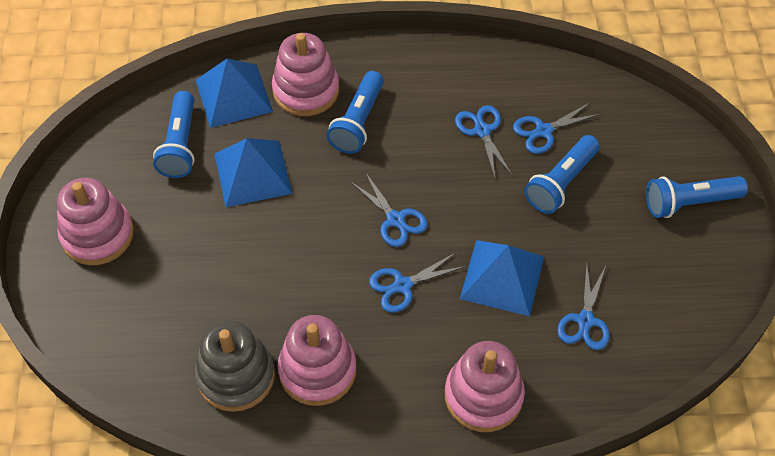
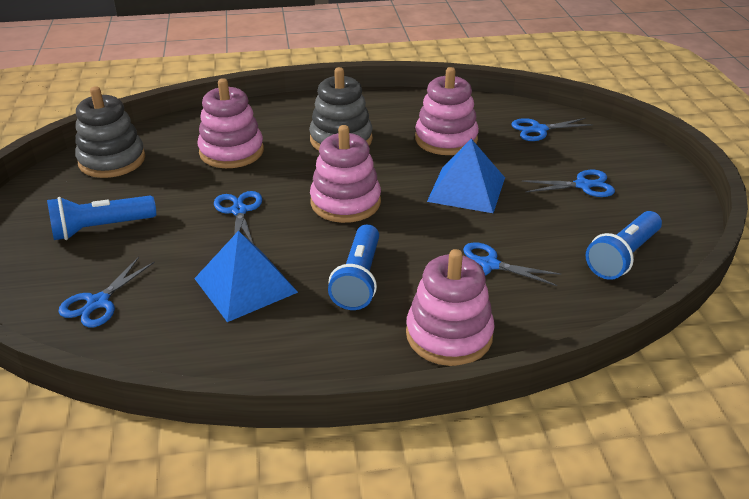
blue flashlight: 4 -> 3
blue pyramid: 3 -> 2
grey stacking toy: 1 -> 2

